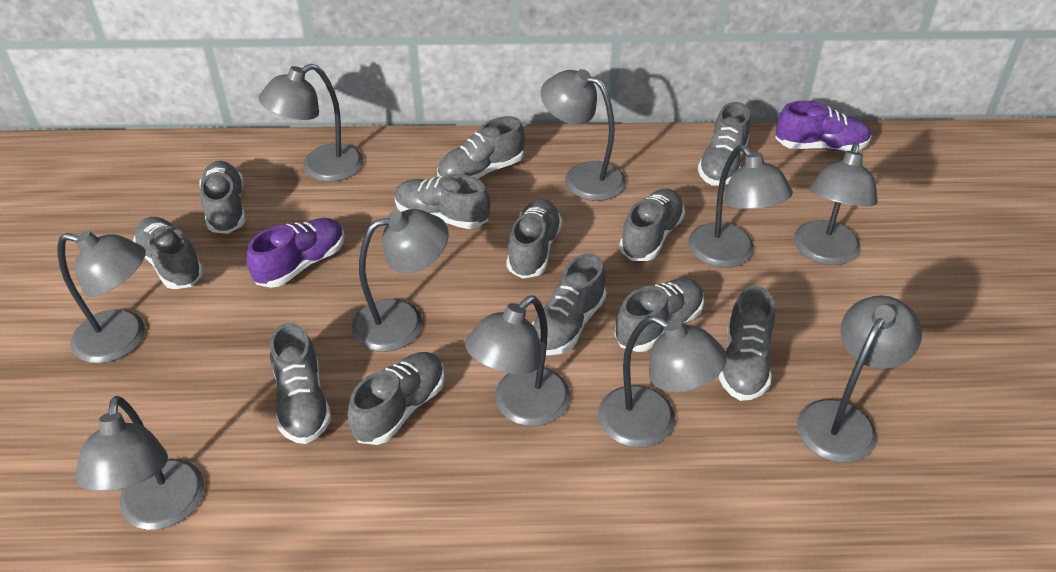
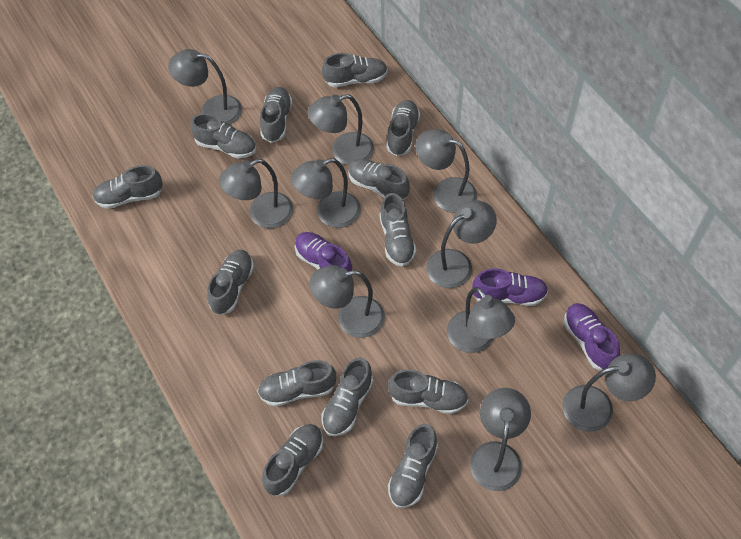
grey shoe: 12 -> 13
purple shoe: 2 -> 3

